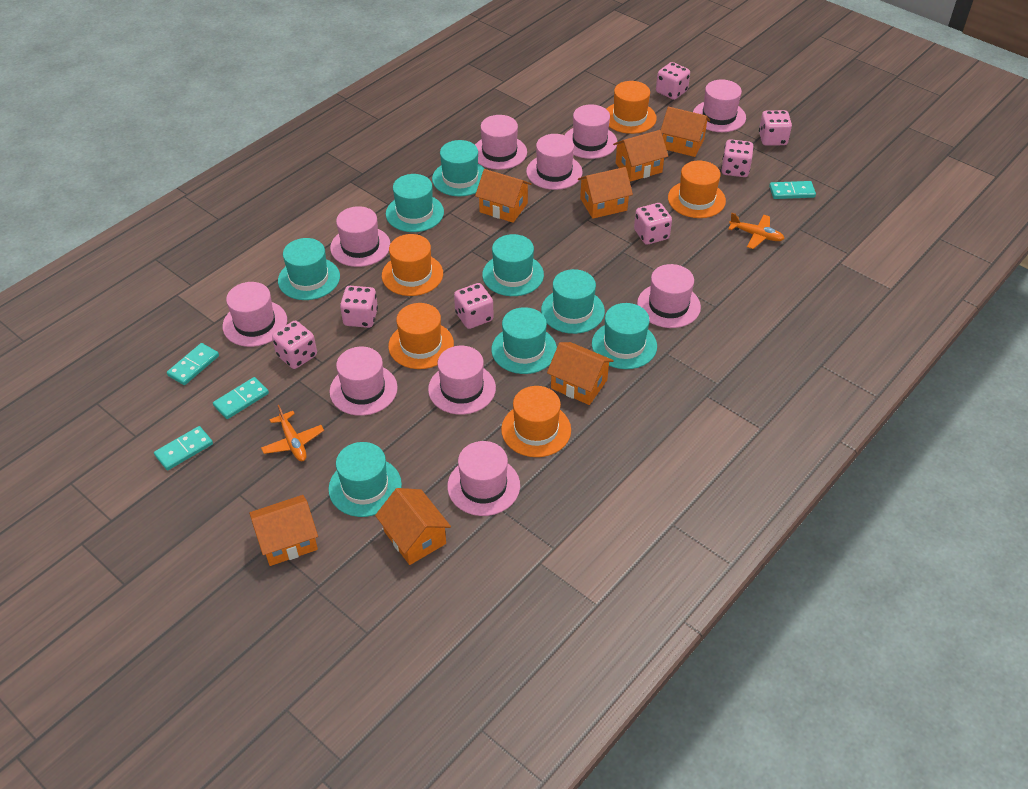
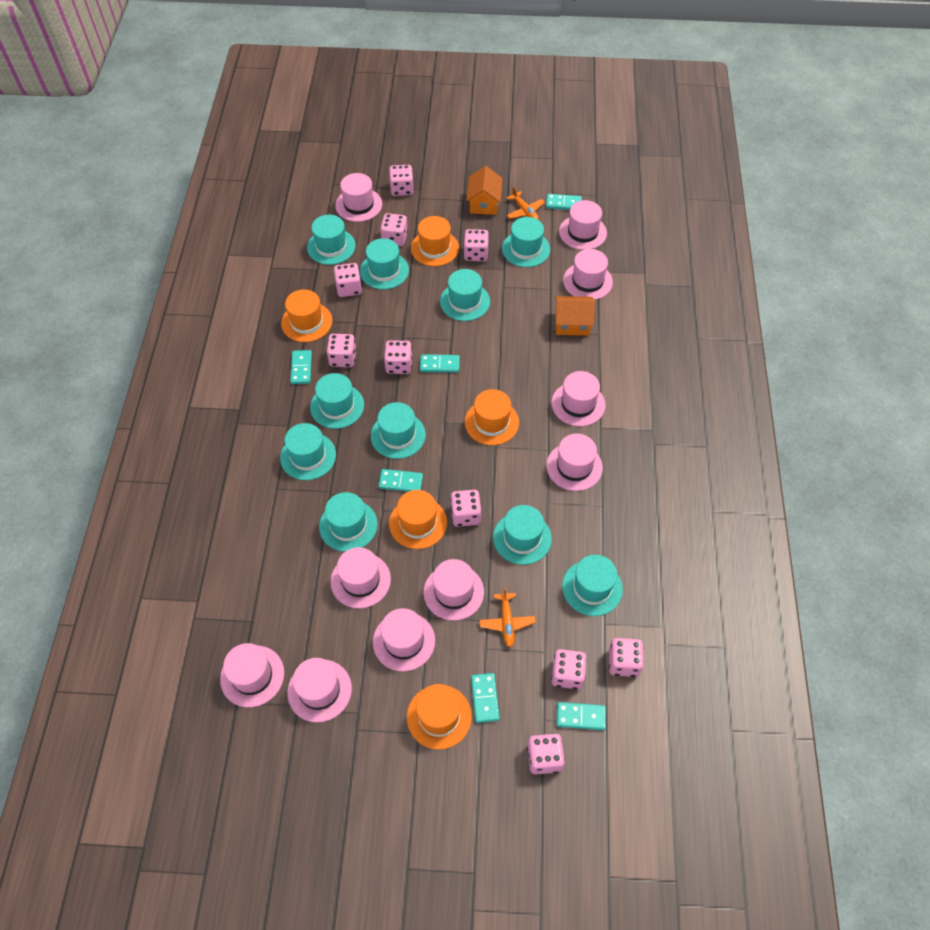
orange house: 7 -> 2
pink dice: 7 -> 10
turquoise domino: 4 -> 6
turquoise hat: 8 -> 10

